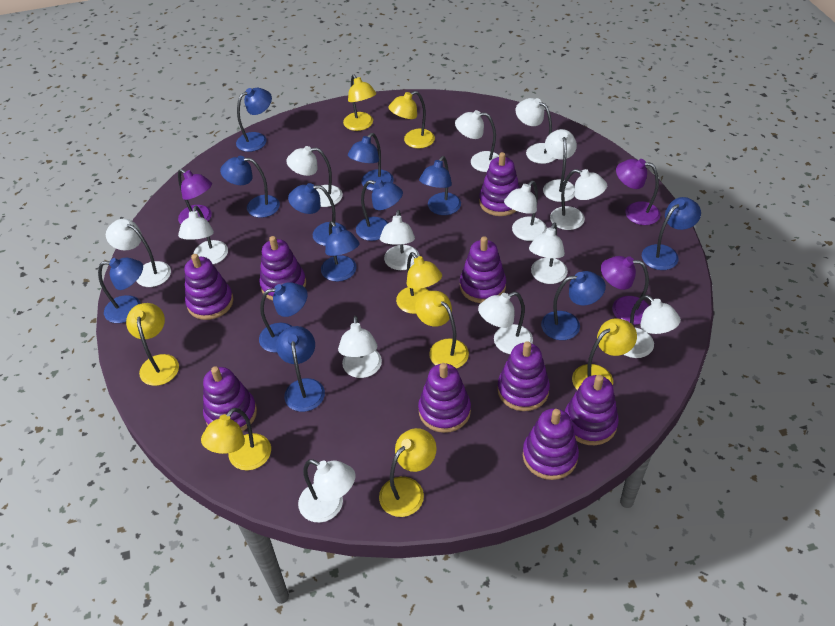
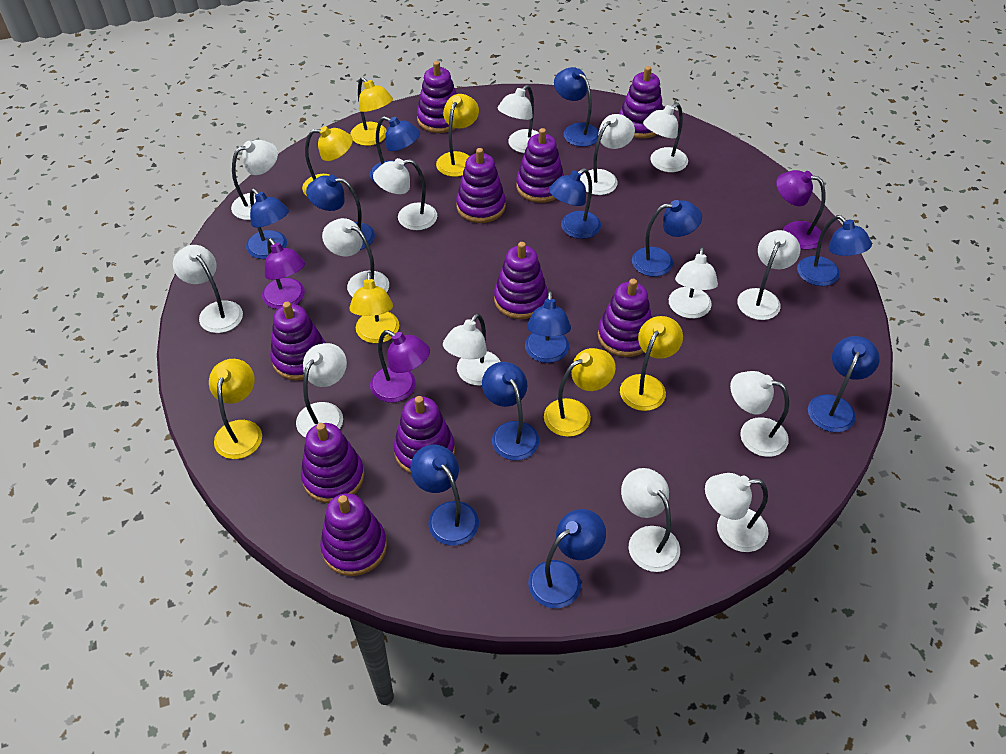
purple stacking toy: 9 -> 10
yellow lamp: 8 -> 7

